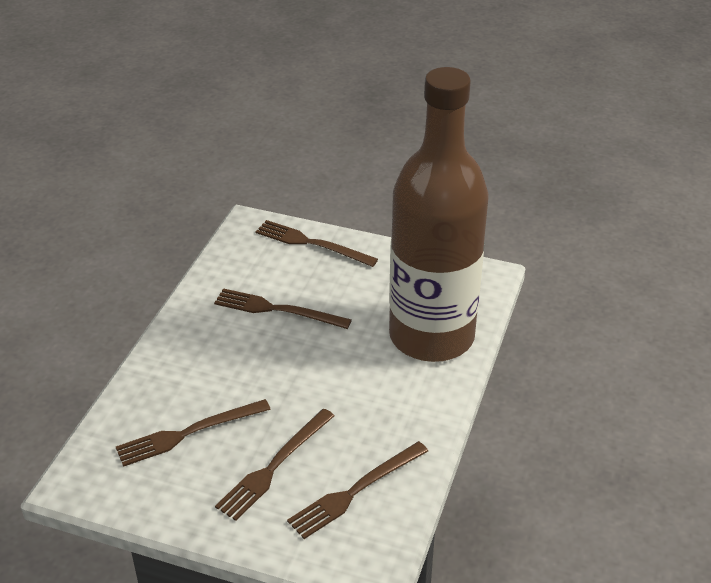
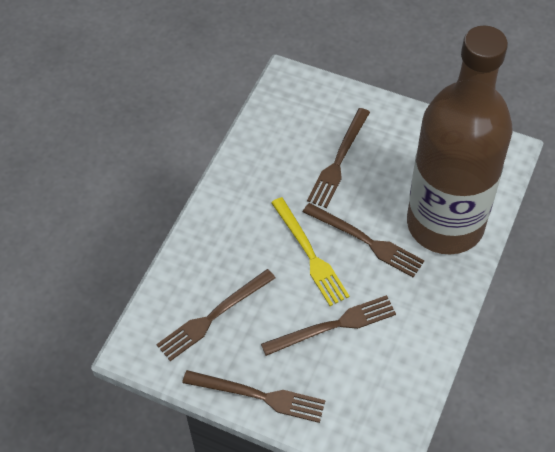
yellow fork: 0 -> 1

